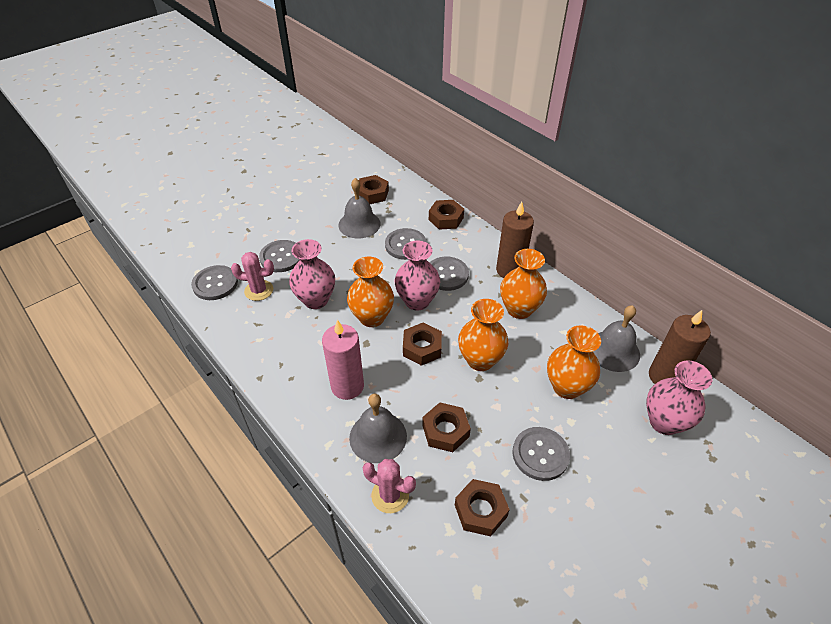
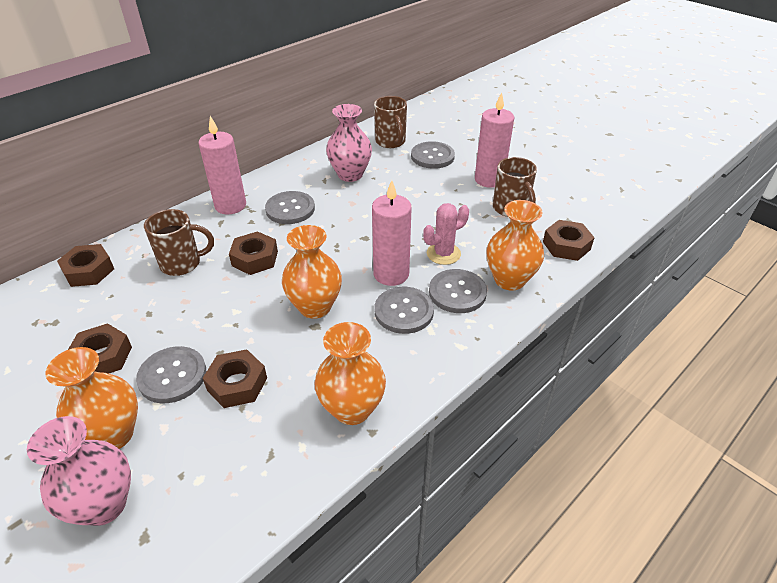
brown candle: 2 -> 0
brown mug: 0 -> 3
grey bell: 3 -> 0
pink cactus: 2 -> 1
pink candle: 1 -> 3
pink vase: 3 -> 2

